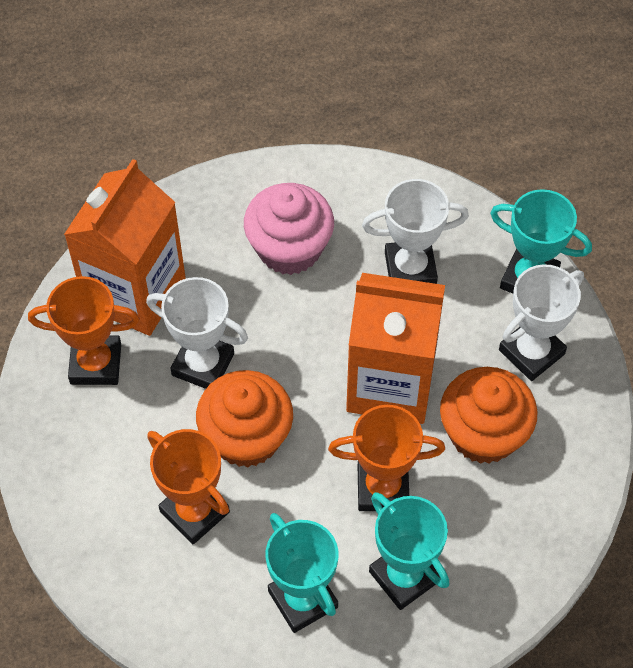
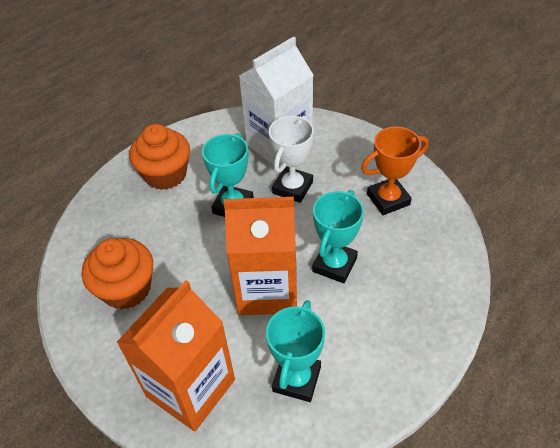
orange trophy: 3 -> 1
pink cupcake: 1 -> 0
white carton: 0 -> 1
white trophy: 3 -> 1

